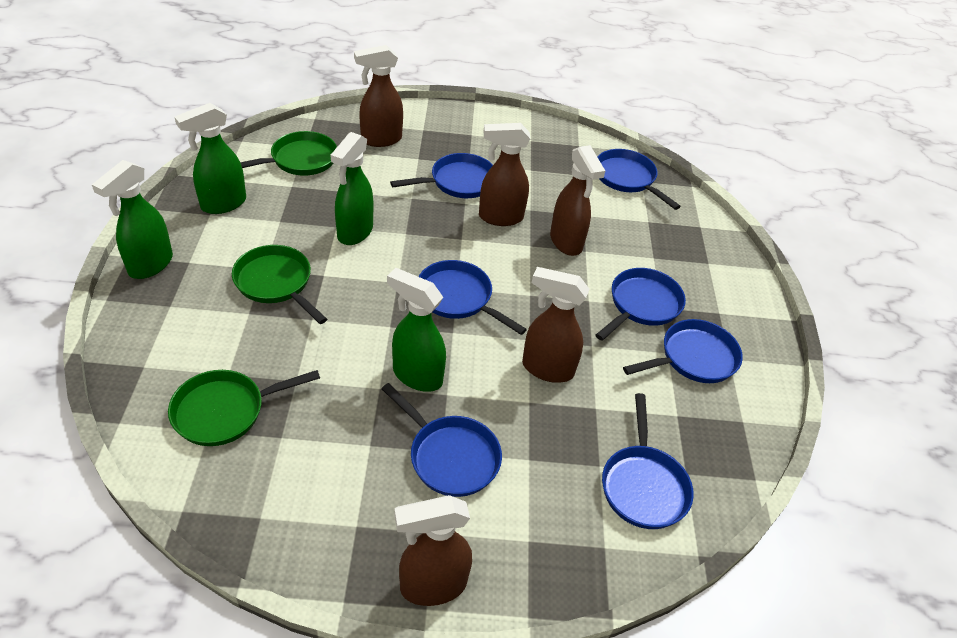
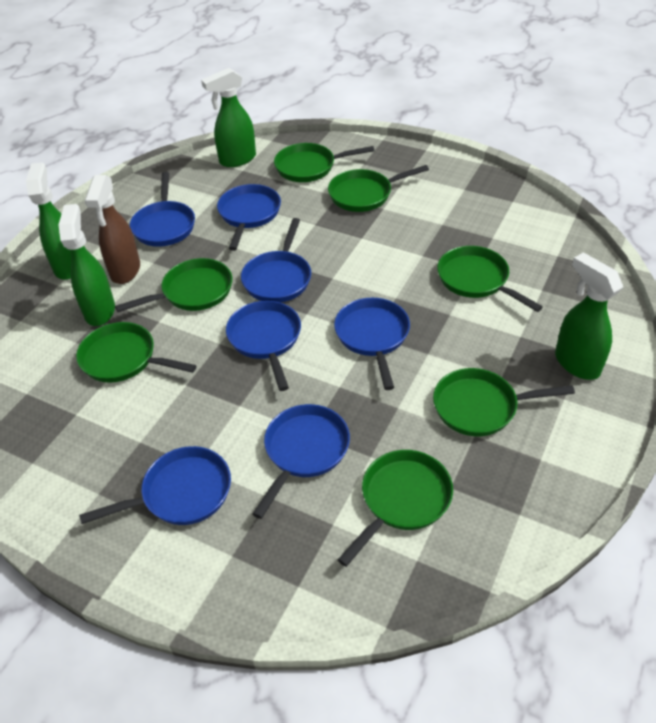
brown spray bottle: 5 -> 1
green pan: 3 -> 7

